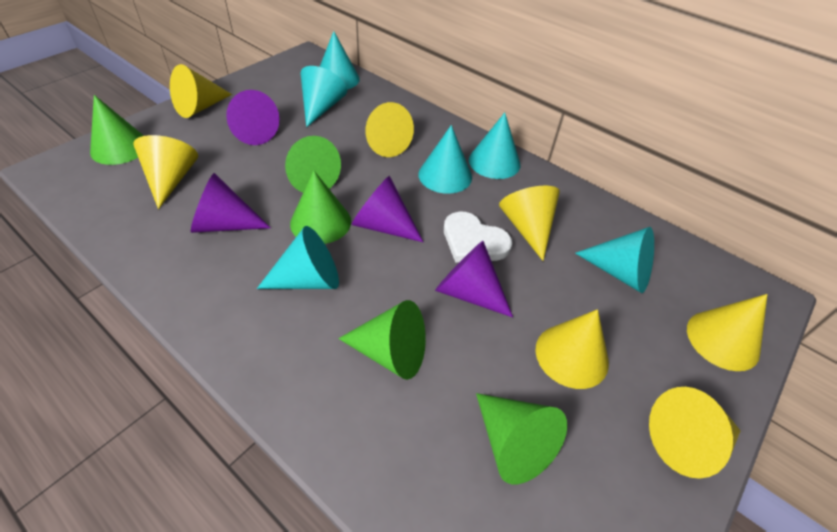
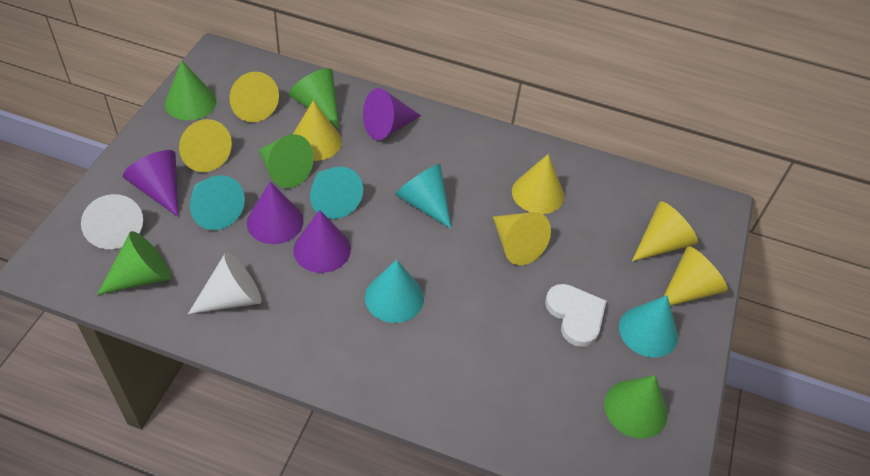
turquoise cone: 6 -> 5
white cone: 0 -> 2

